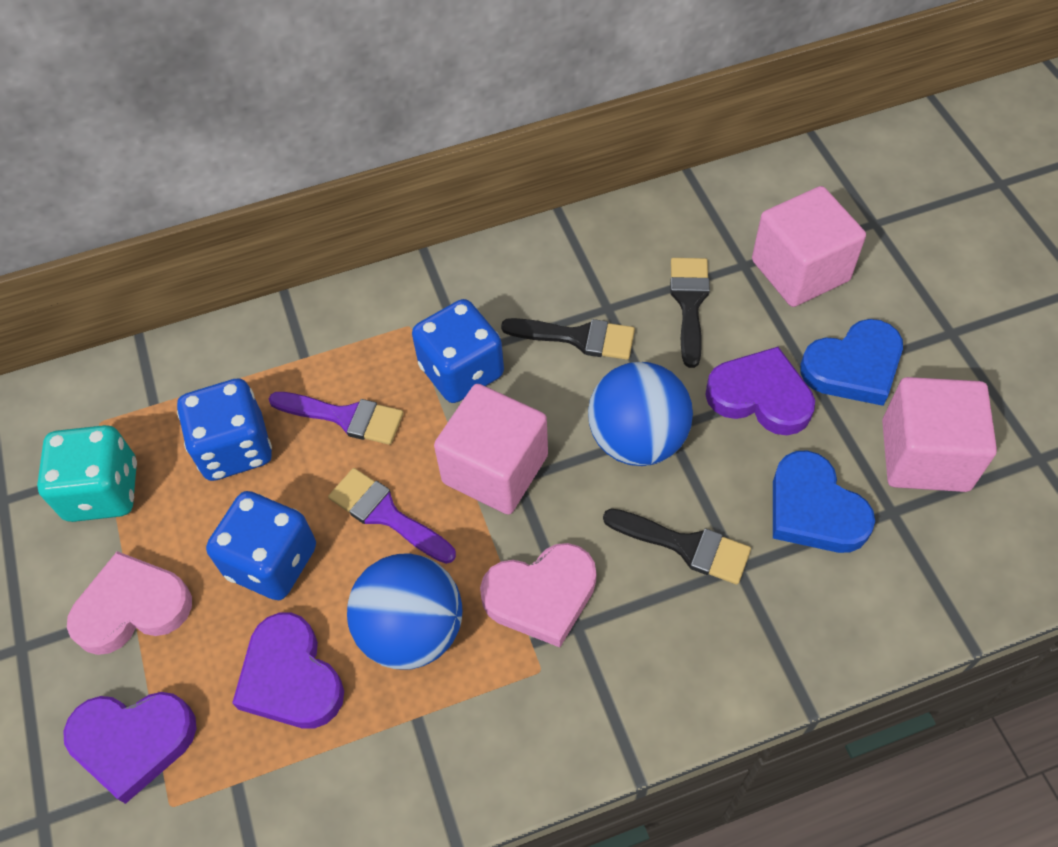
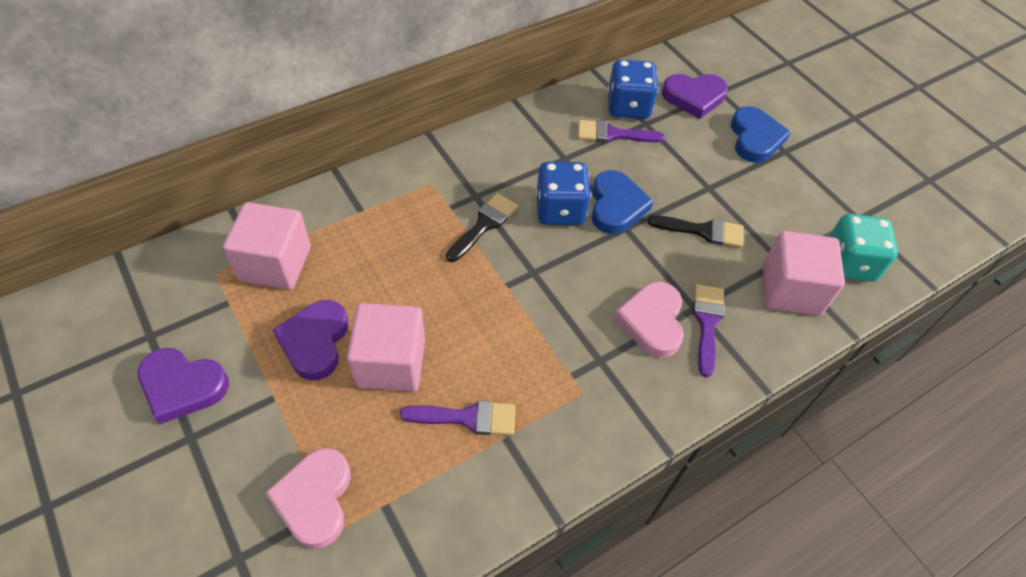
black brush: 3 -> 2
blue ball: 2 -> 0
blue dice: 3 -> 2
purple brush: 2 -> 3

